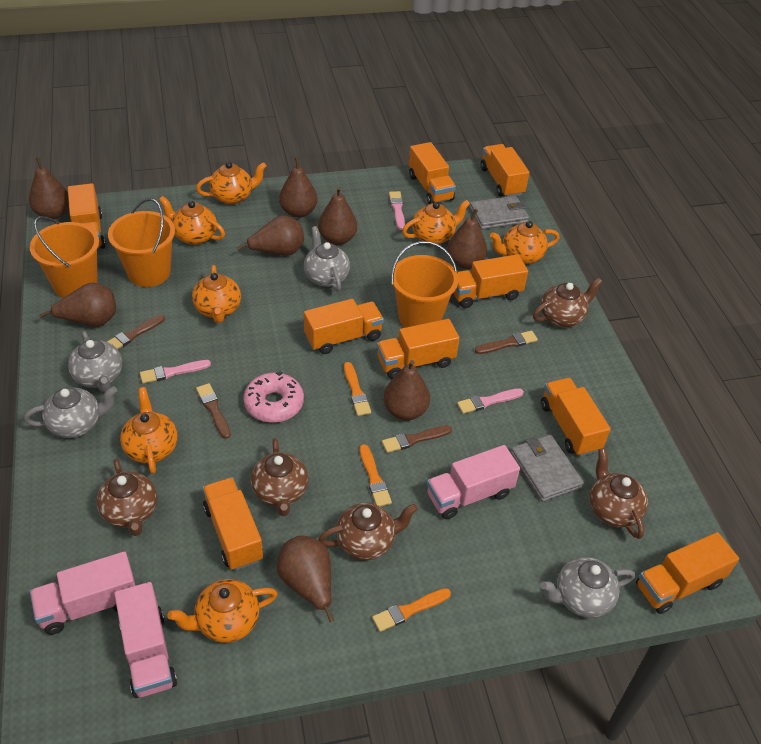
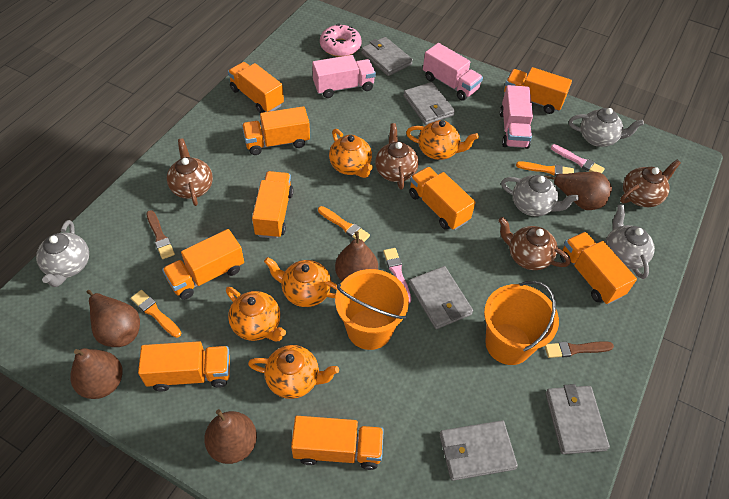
brown brush: 4 -> 2
brown pear: 8 -> 5
brown teapot: 5 -> 4
grey wallet: 2 -> 5
orange bucket: 3 -> 2
orange teapot: 7 -> 5
pink brush: 3 -> 2

